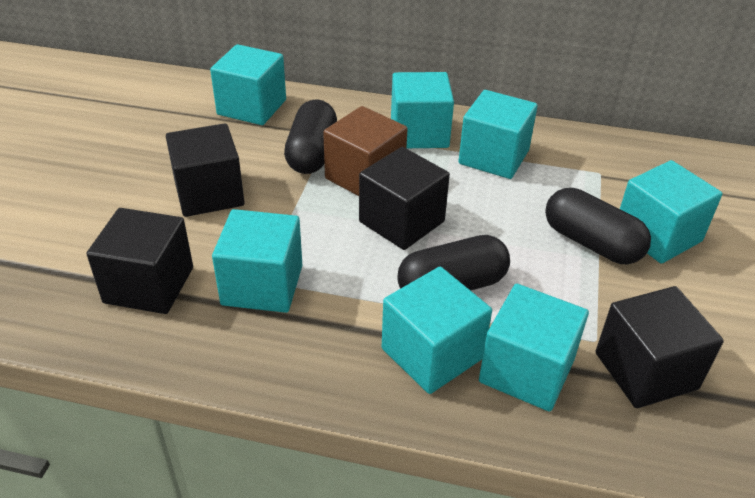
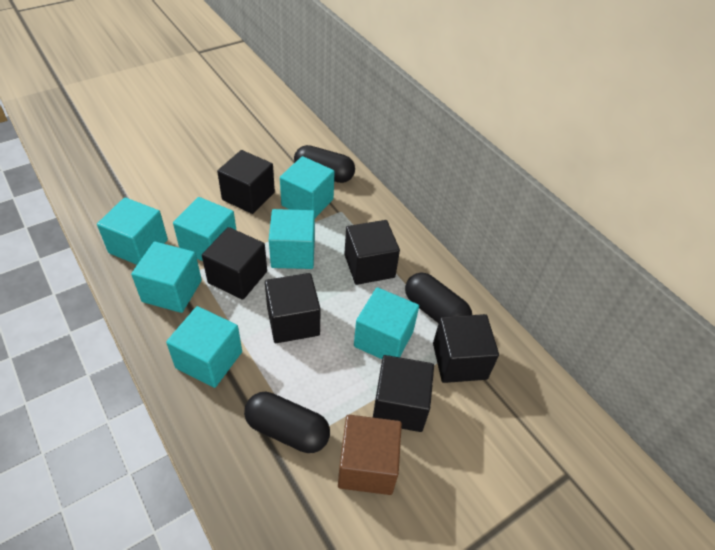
black cube: 4 -> 6

